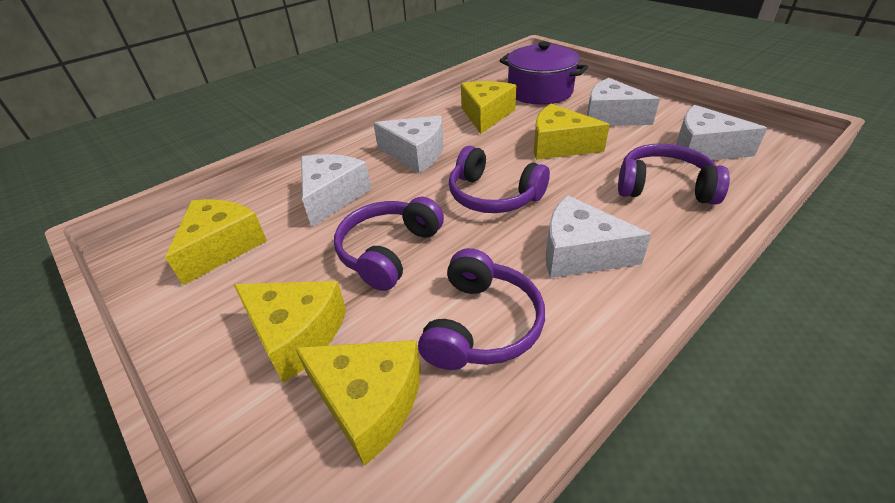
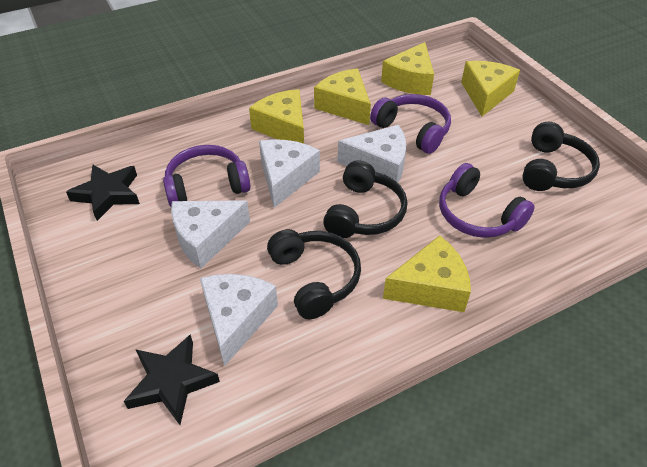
black headphones: 0 -> 3
black star: 0 -> 2
purple headphones: 4 -> 3
purple pot: 1 -> 0
white cheese: 5 -> 4

